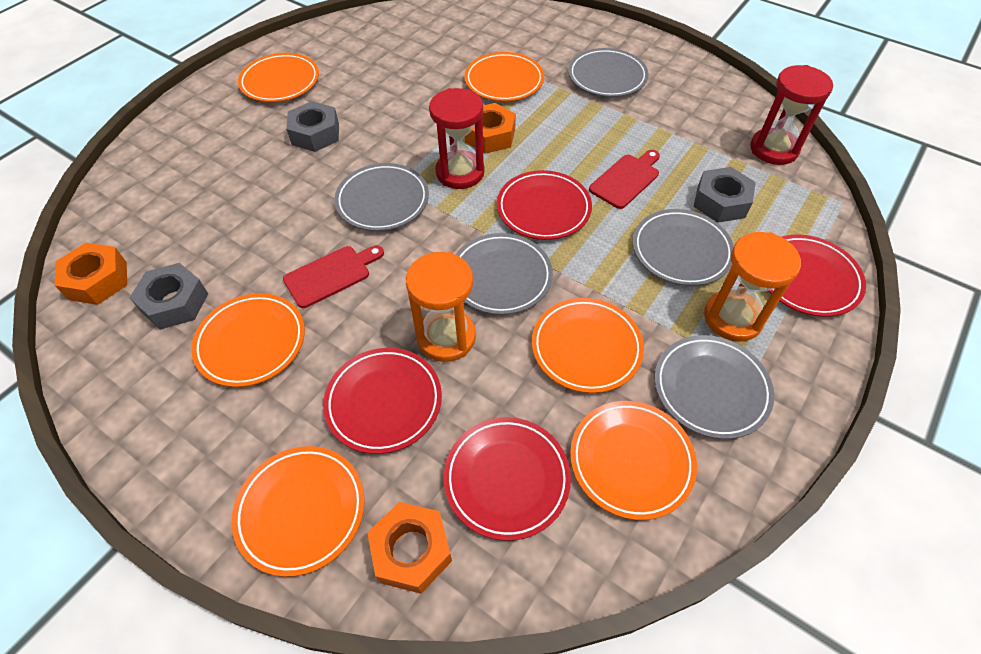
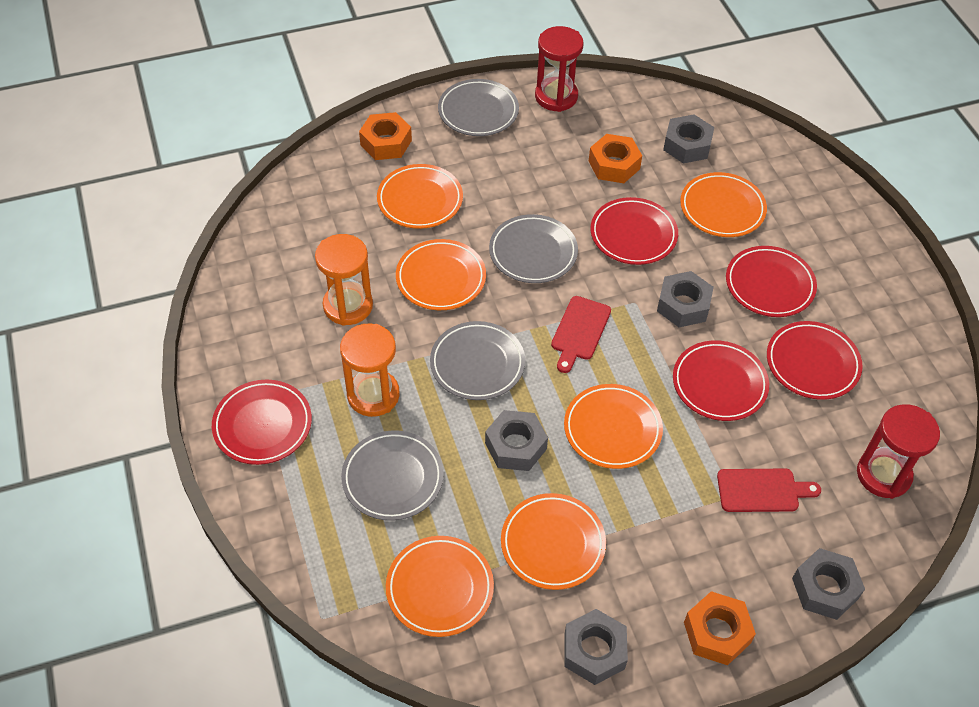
grey nut: 3 -> 5
grey plate: 5 -> 4
red plate: 4 -> 5

